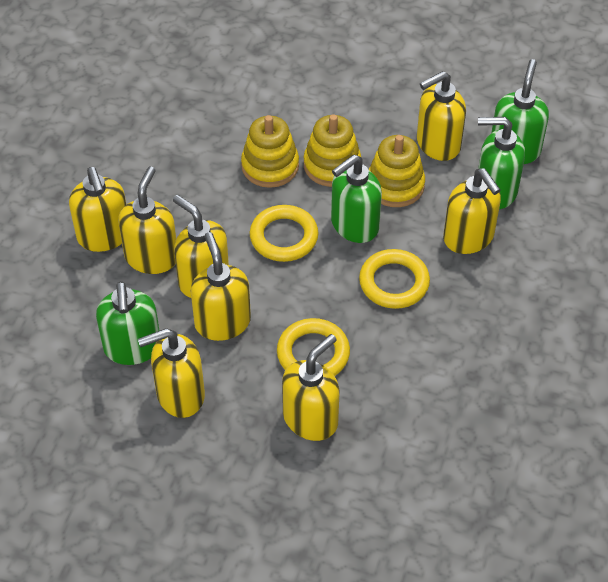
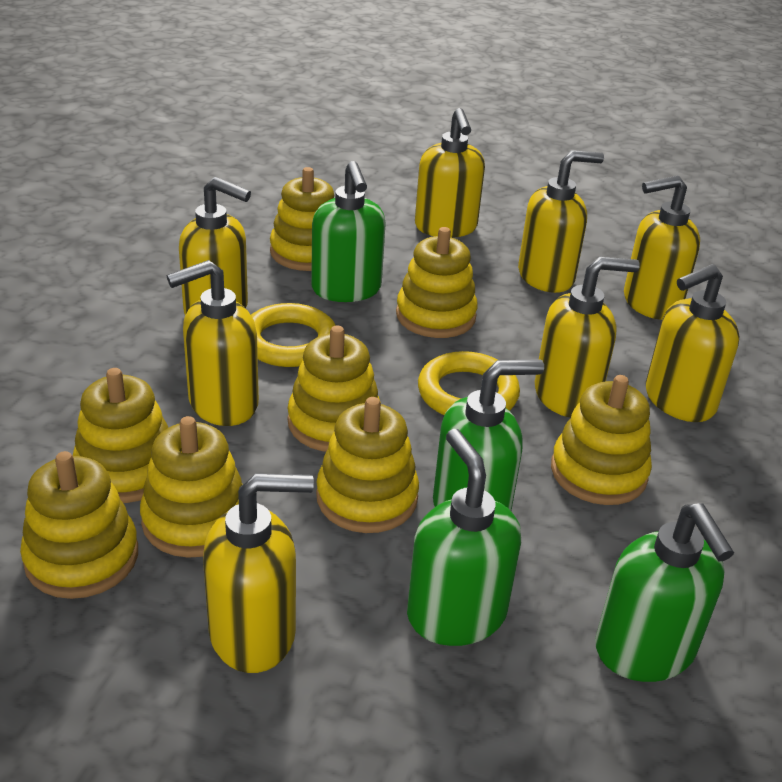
yellow ring: 3 -> 2
yellow stacking toy: 3 -> 8

